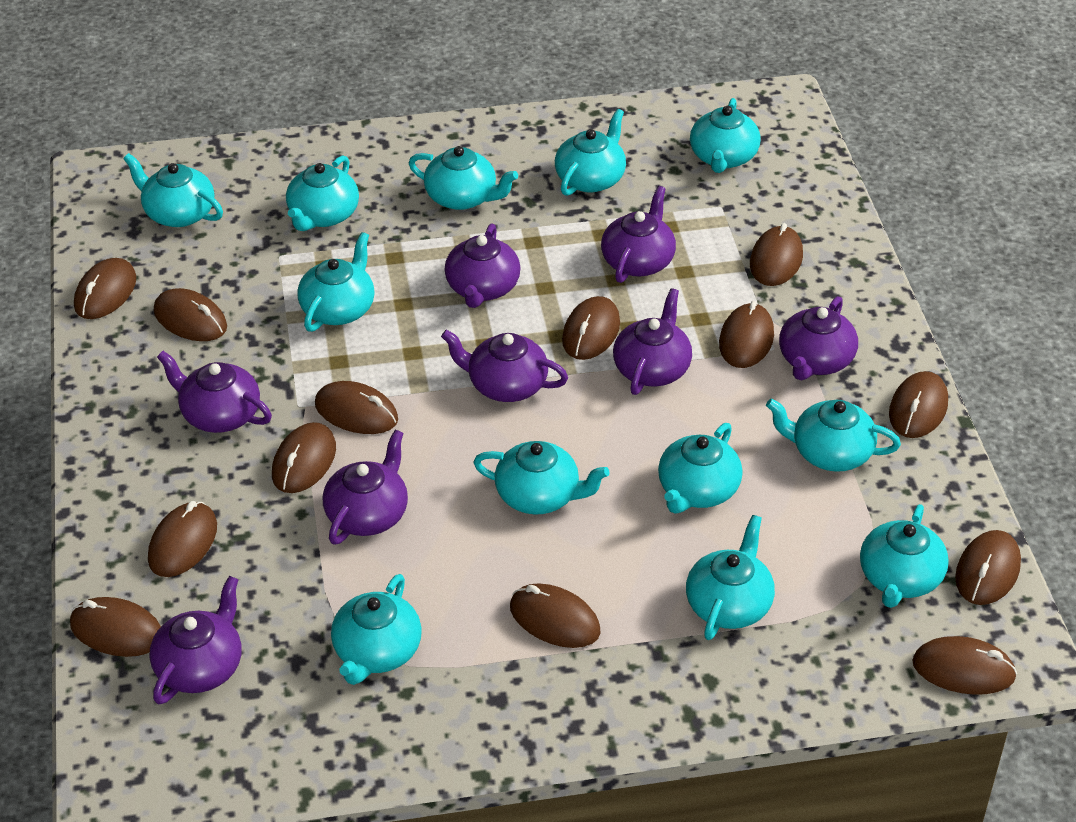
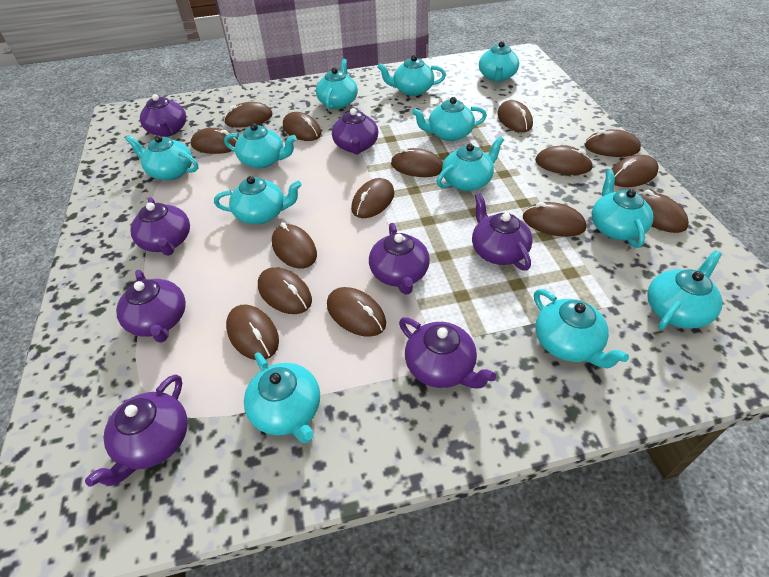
brown mouse: 13 -> 15

